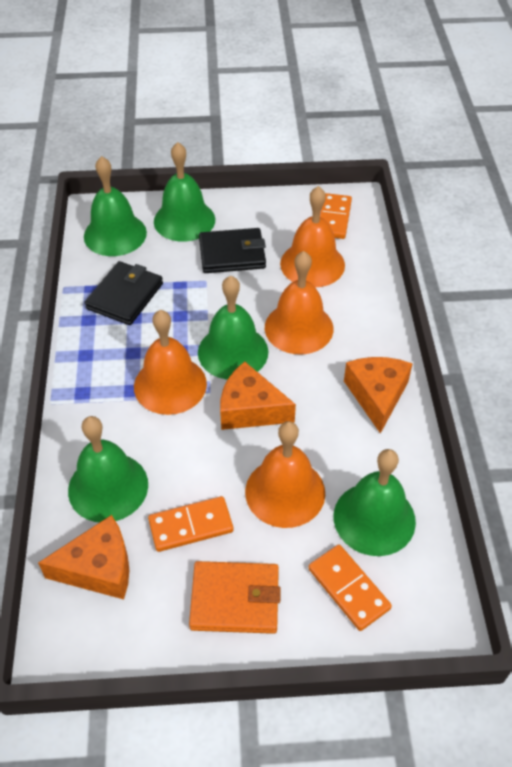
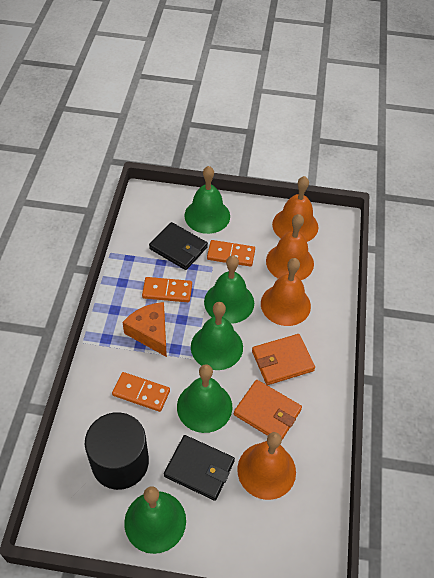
black cylinder: 0 -> 1
orange cheese: 3 -> 1
orange wallet: 1 -> 2

